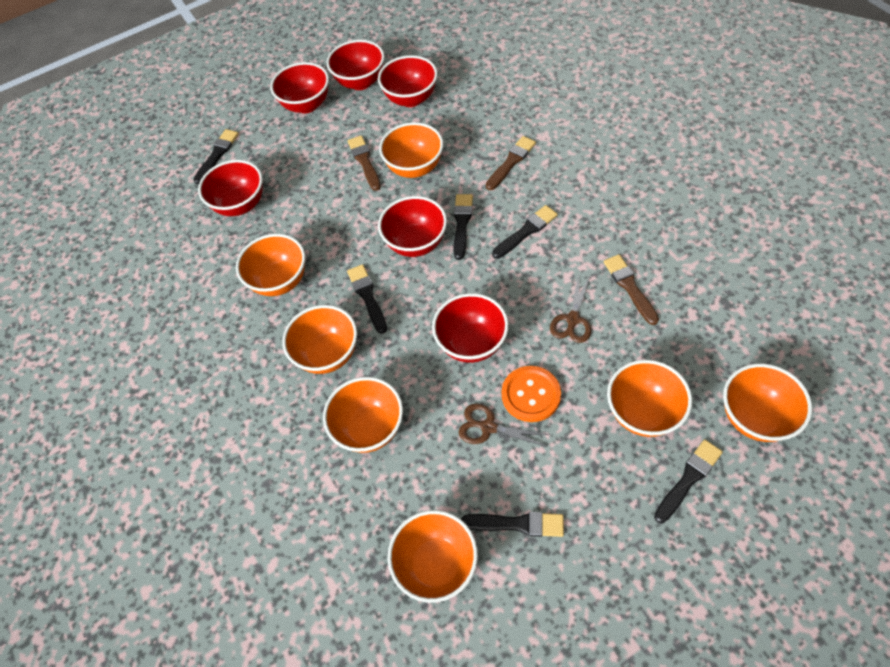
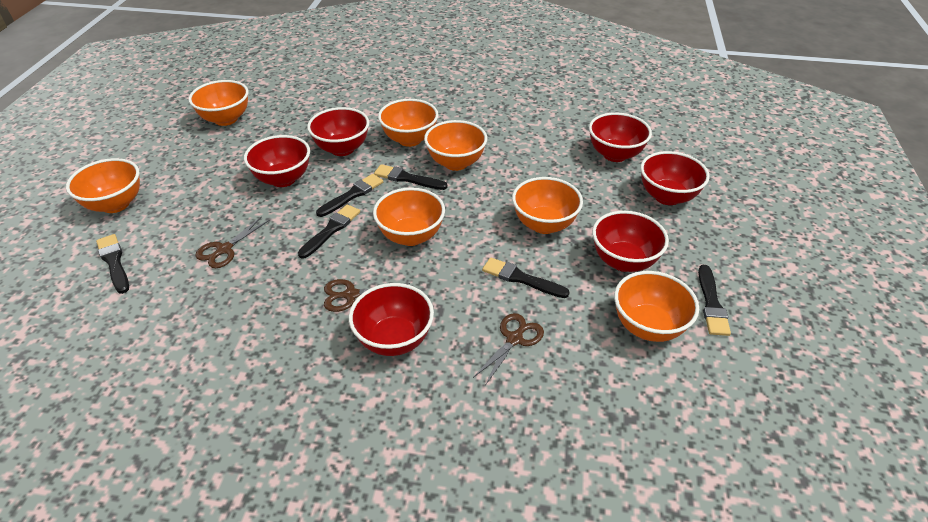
brown brush: 3 -> 0
brown scissors: 2 -> 3
orange button: 1 -> 0

